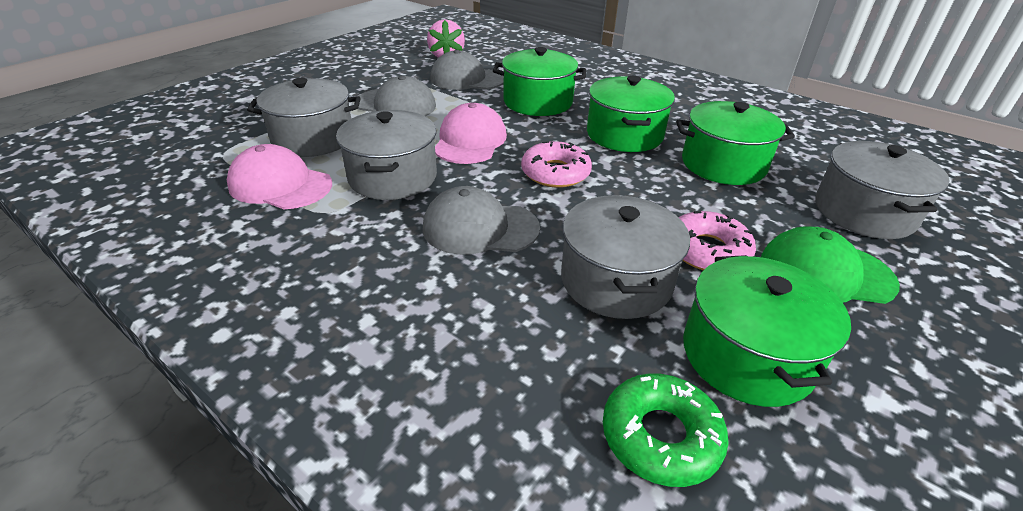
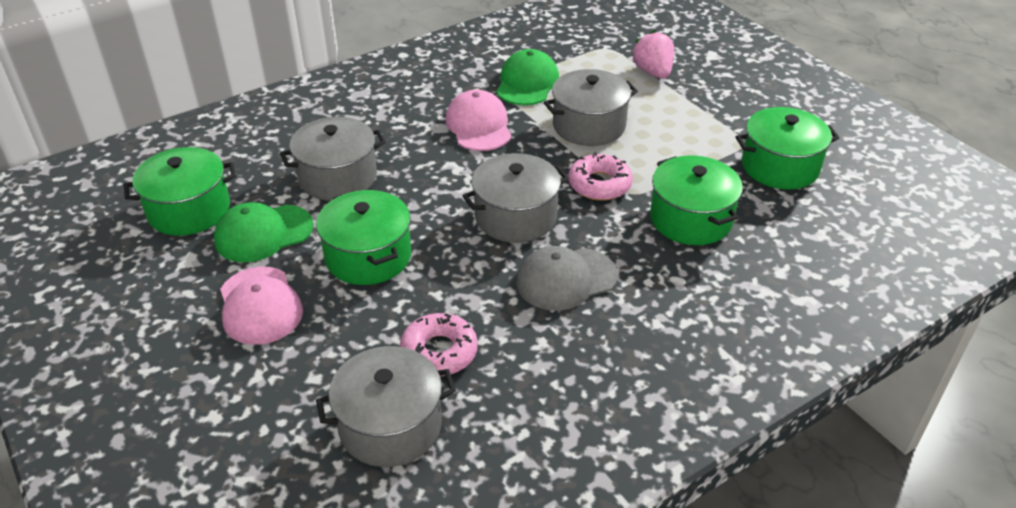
green cap: 1 -> 2
green donut: 1 -> 0
grey cap: 3 -> 1

